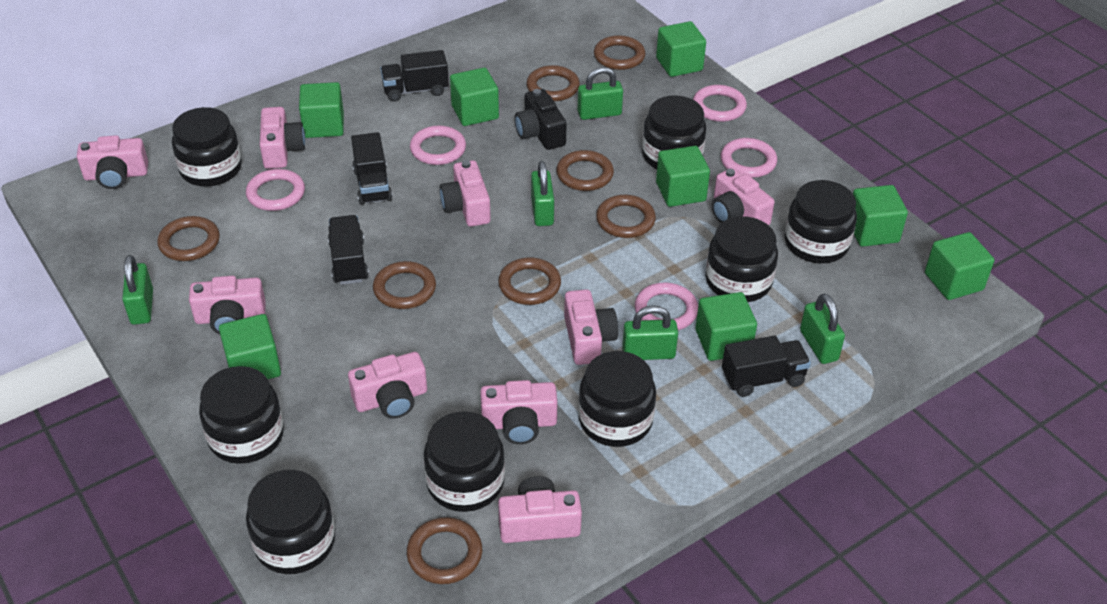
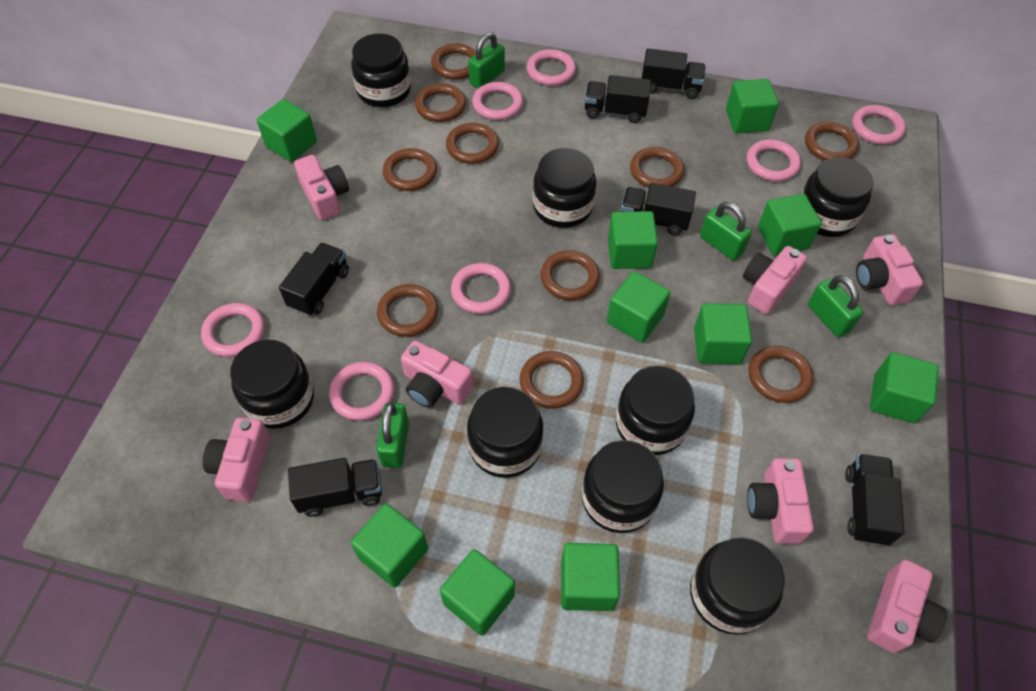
black camera: 1 -> 0
black truck: 4 -> 6
brown ring: 8 -> 10
green cube: 8 -> 10
green padlock: 5 -> 4
pink camera: 9 -> 7
pink ring: 5 -> 7

